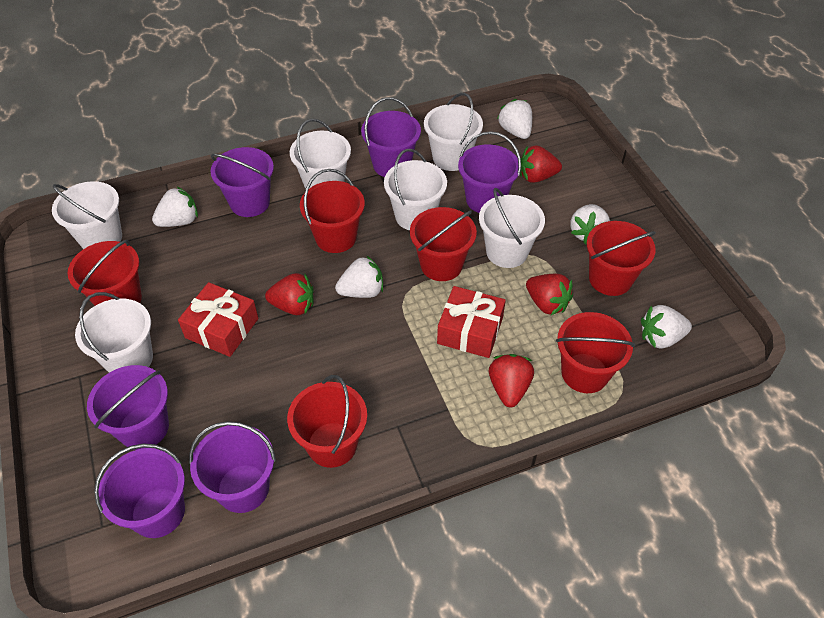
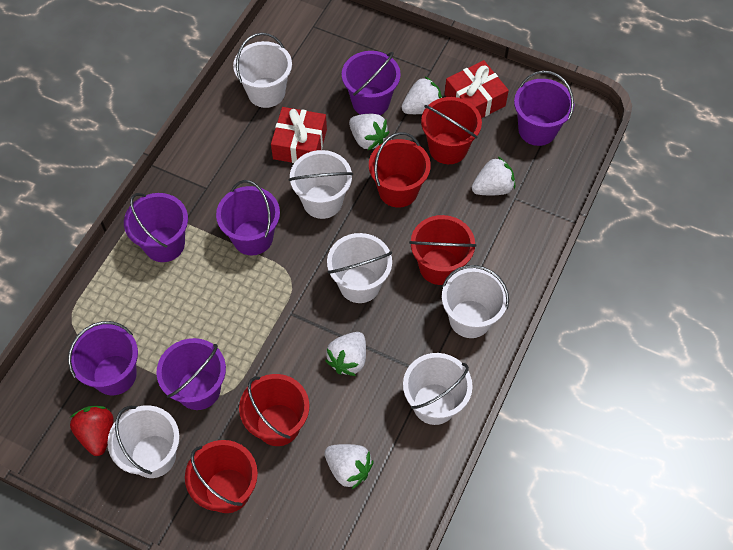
red bucket: 6 -> 5
red strawberry: 4 -> 1

